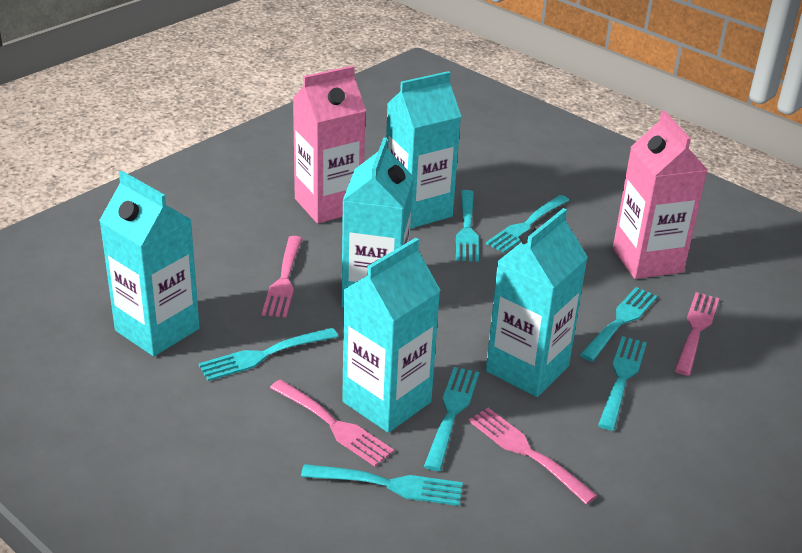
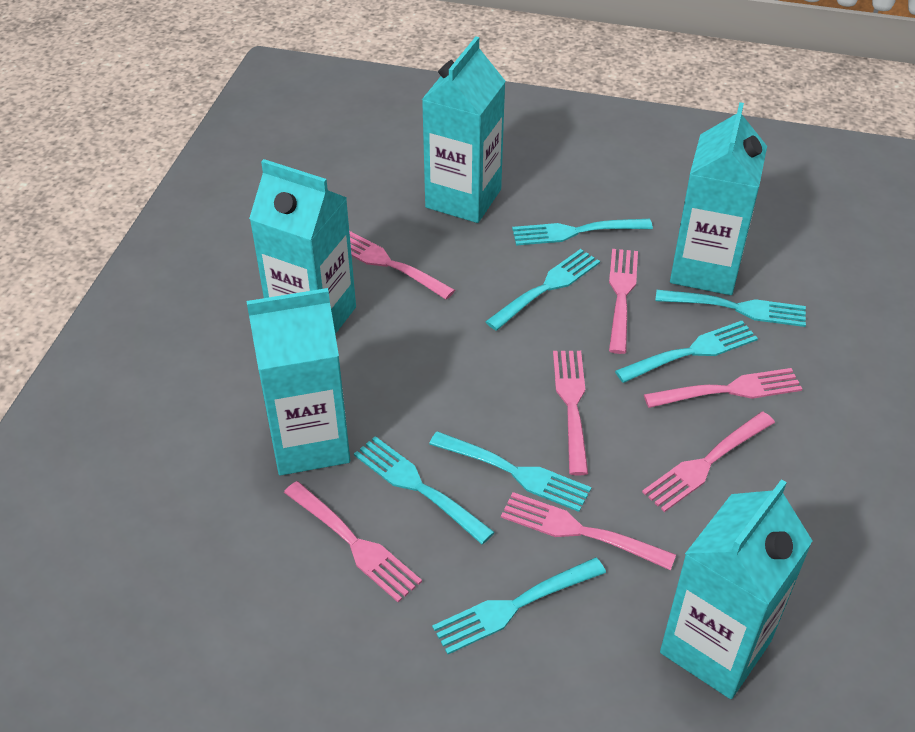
pink carton: 2 -> 0
pink fork: 4 -> 7

